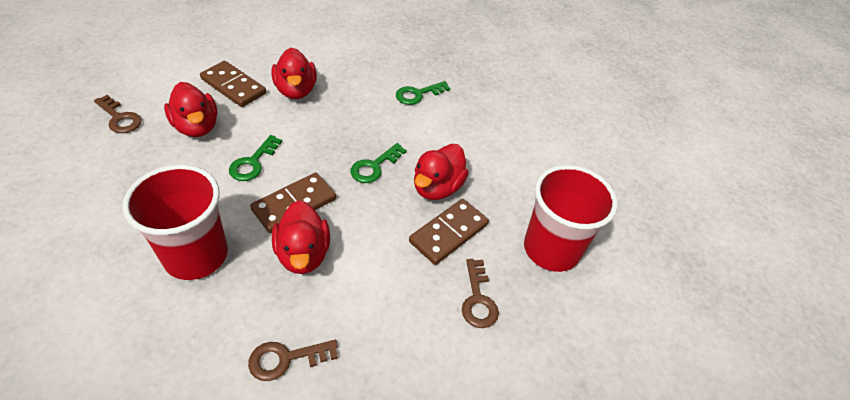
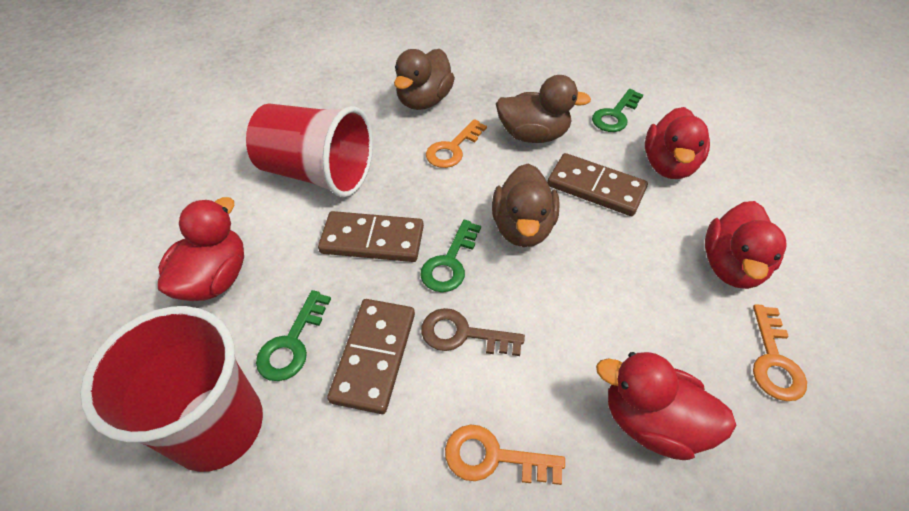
brown duck: 0 -> 3
brown key: 3 -> 1
orange key: 0 -> 3

